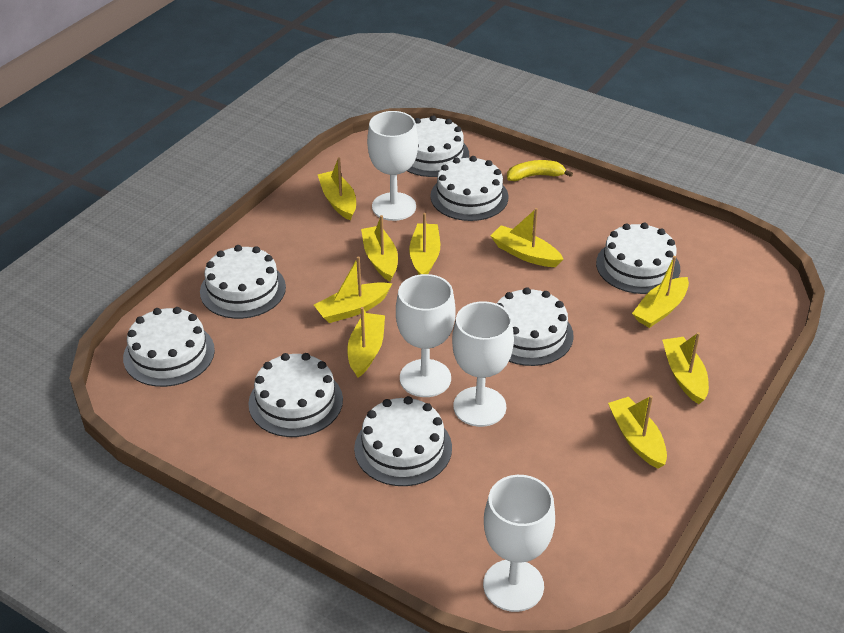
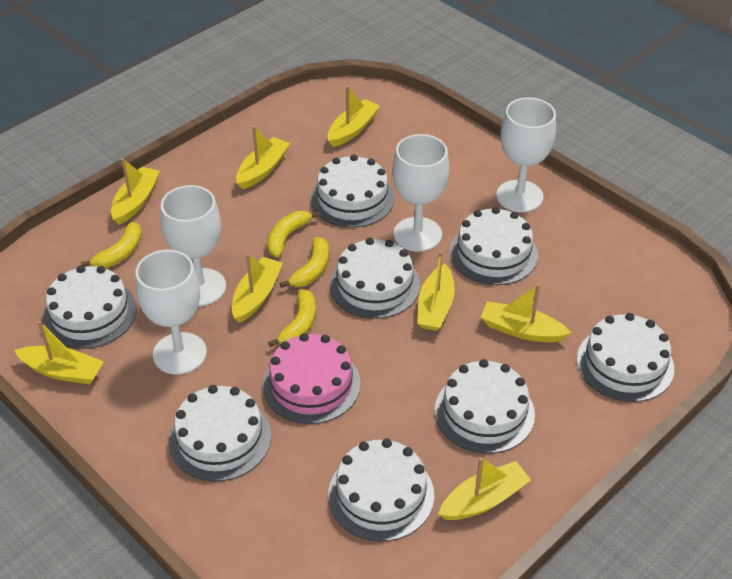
pink cake: 0 -> 1
yellow banana: 1 -> 4
yellow boat: 9 -> 8

